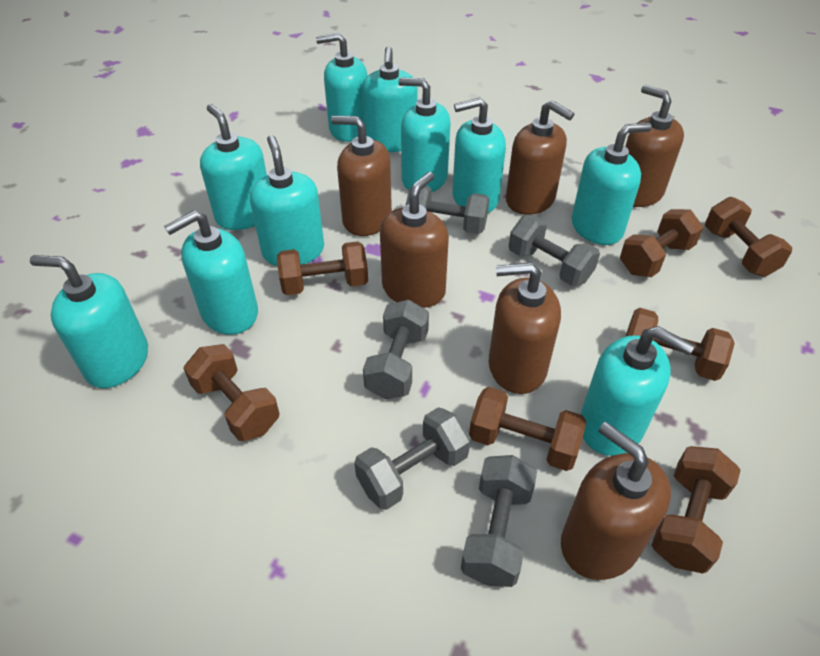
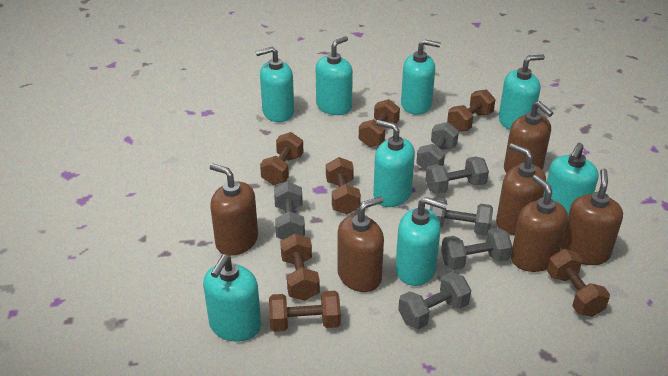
grey dumbbell: 5 -> 6
turquoise soap dispenser: 10 -> 8

